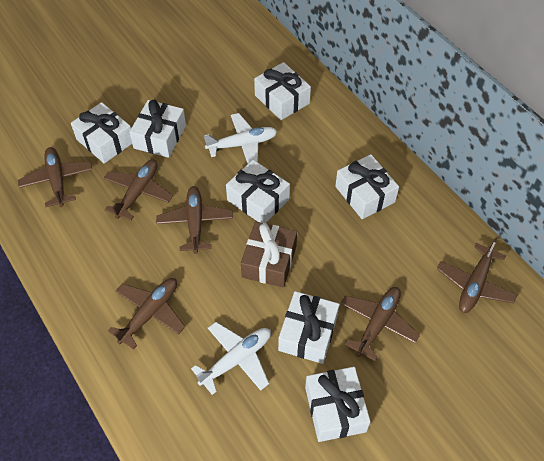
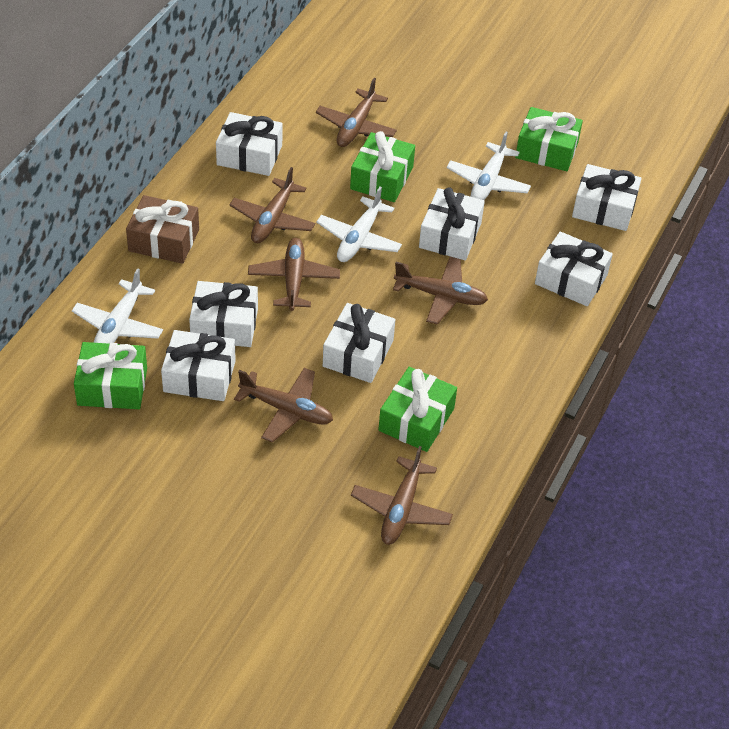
green gift: 0 -> 4
white plane: 2 -> 3

